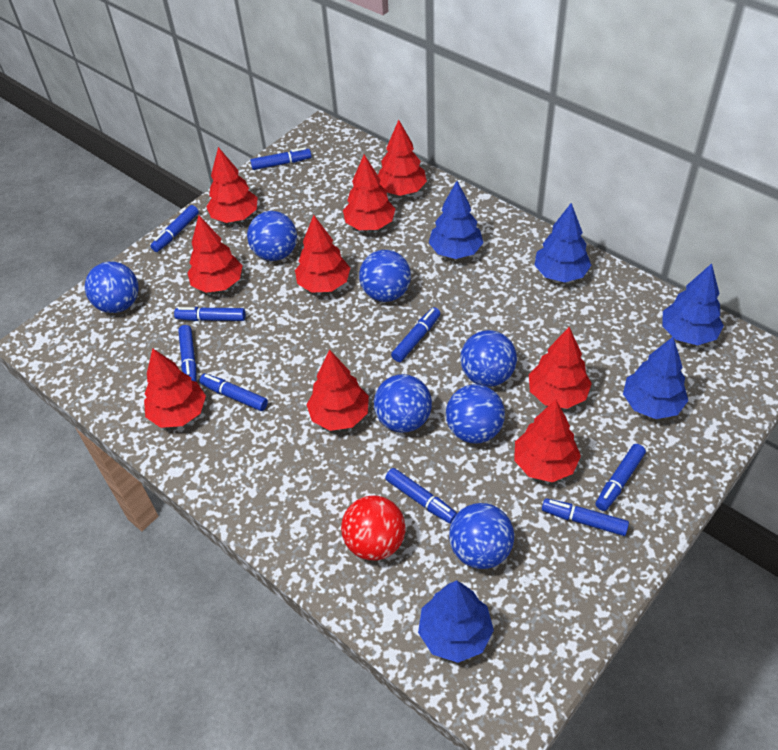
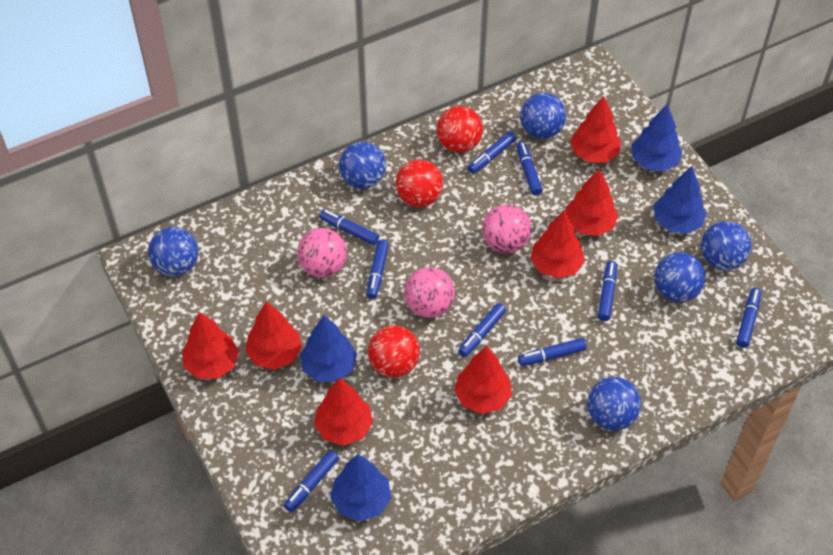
blue ball: 7 -> 6
blue tree: 5 -> 4
pink ball: 0 -> 3
red ball: 1 -> 3
red tree: 9 -> 7

